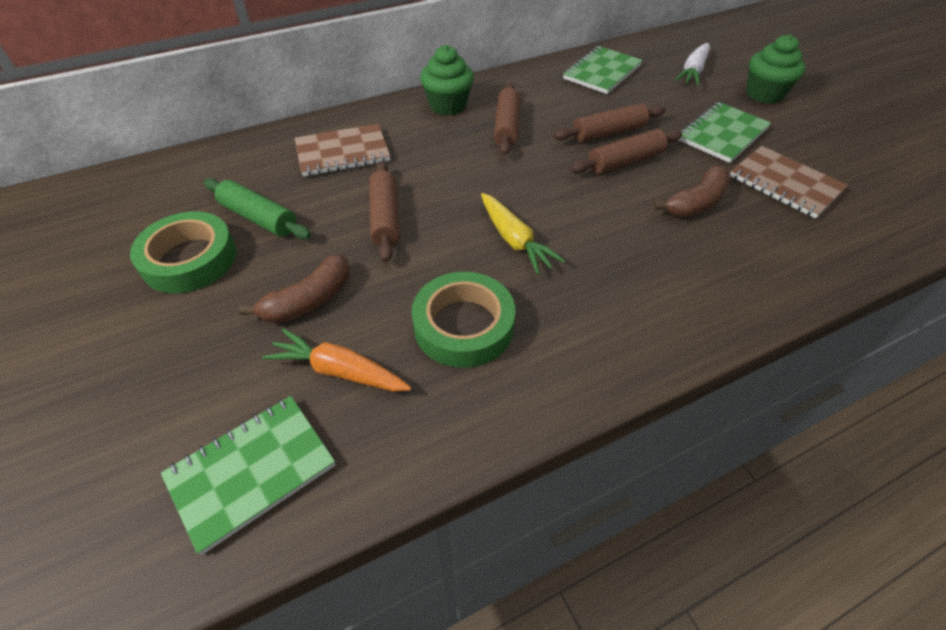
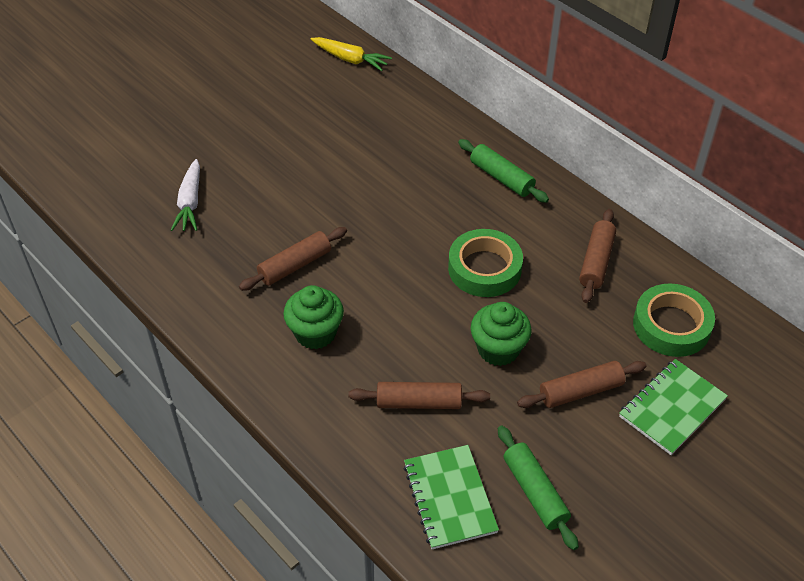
brown banana: 2 -> 0
brown notebook: 2 -> 0
green notebook: 3 -> 2
green rolling pin: 1 -> 2
orange carrot: 1 -> 0

